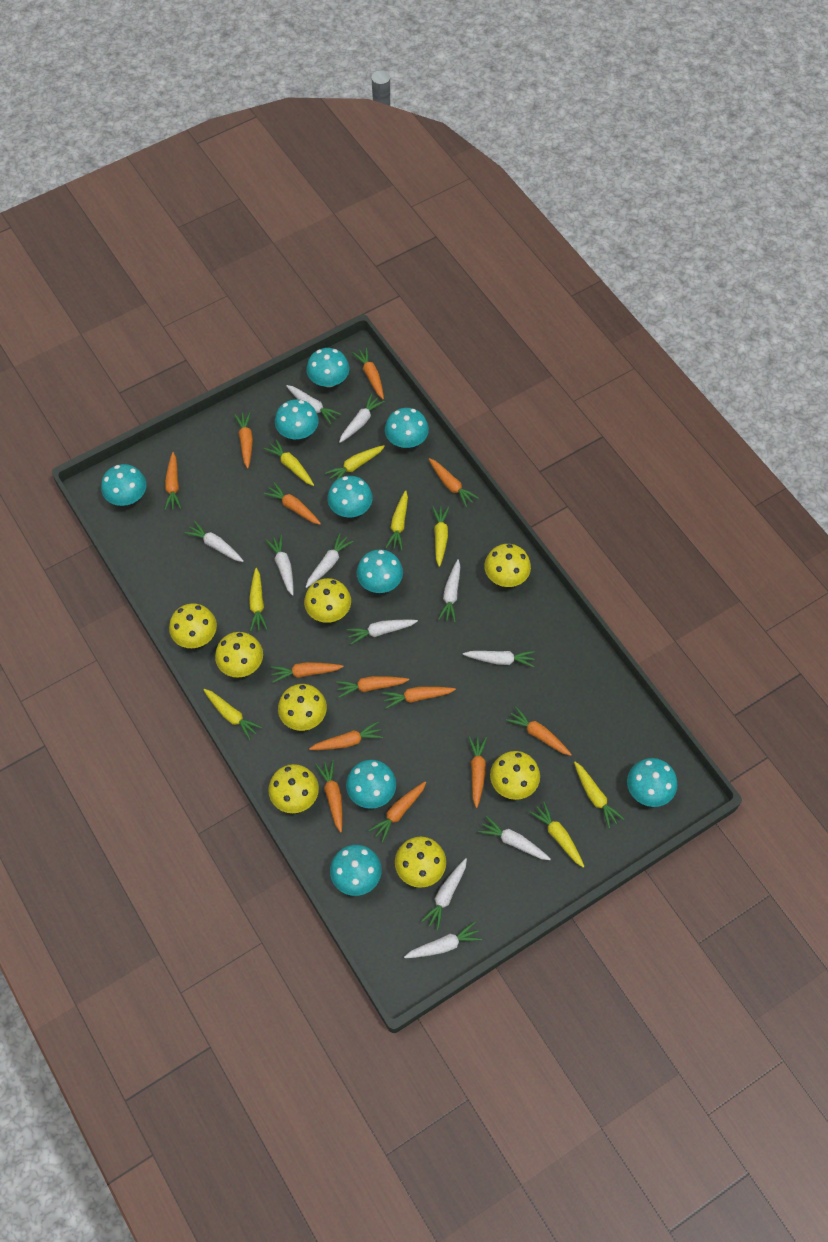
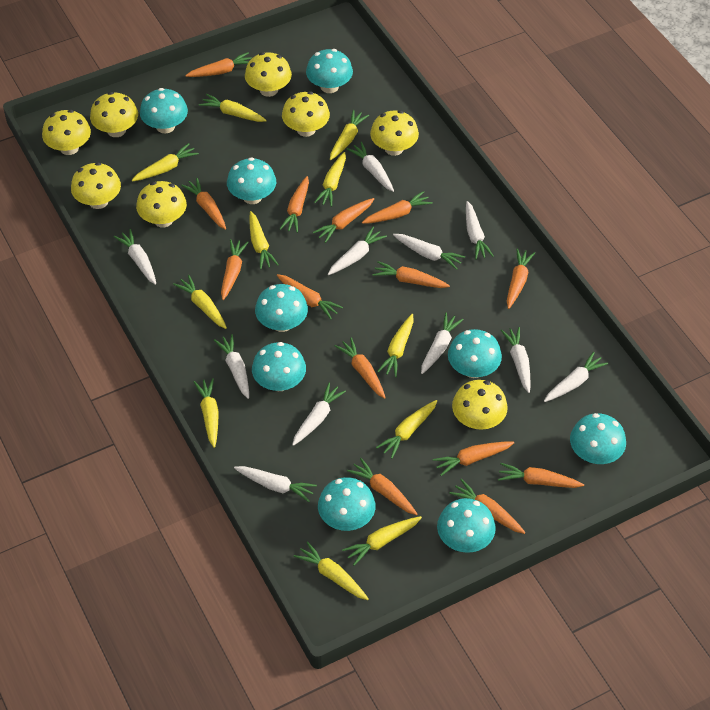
orange carrot: 13 -> 14
yellow carrot: 8 -> 11

